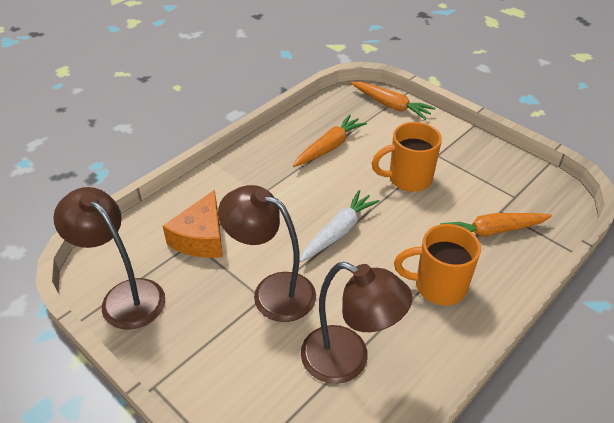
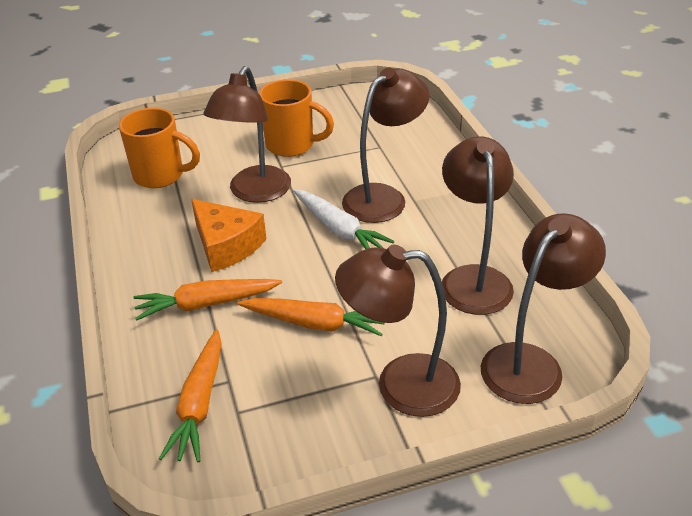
brown lamp: 3 -> 5

